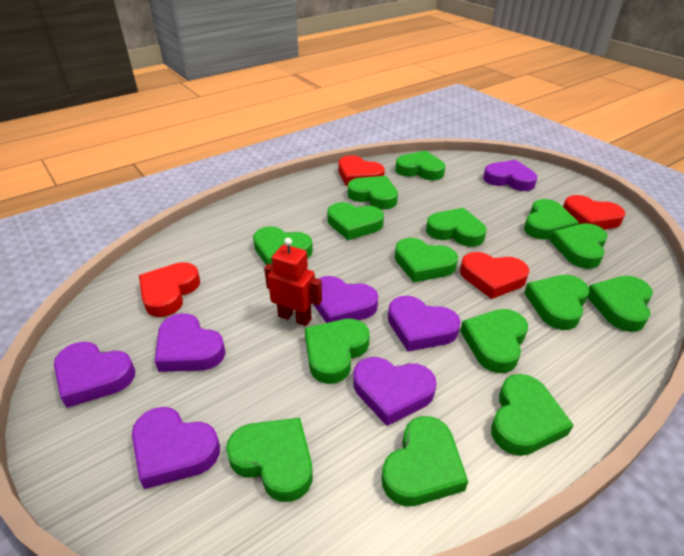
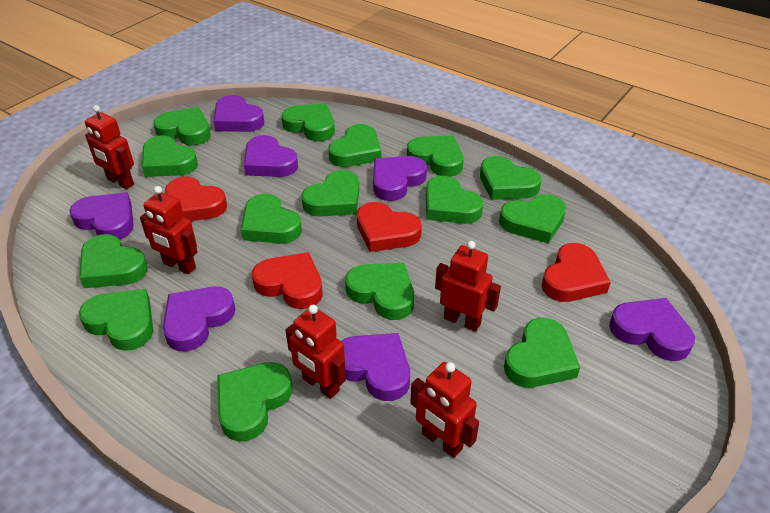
red robot: 1 -> 5

